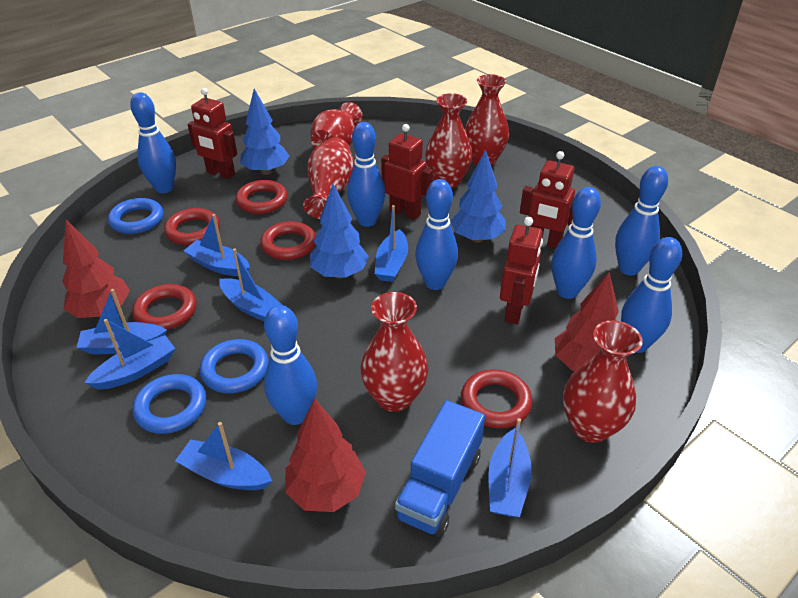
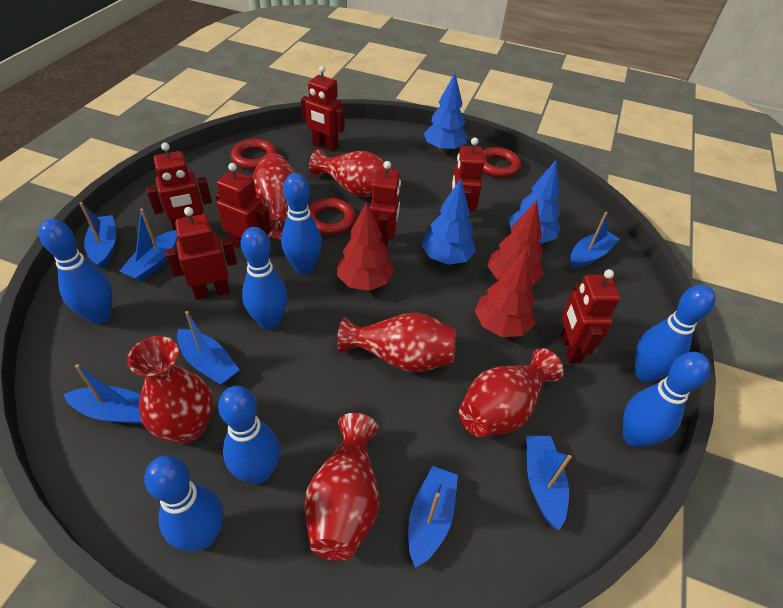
blue ring: 3 -> 0
blue truck: 1 -> 0
red ring: 5 -> 3
red robot: 4 -> 7

